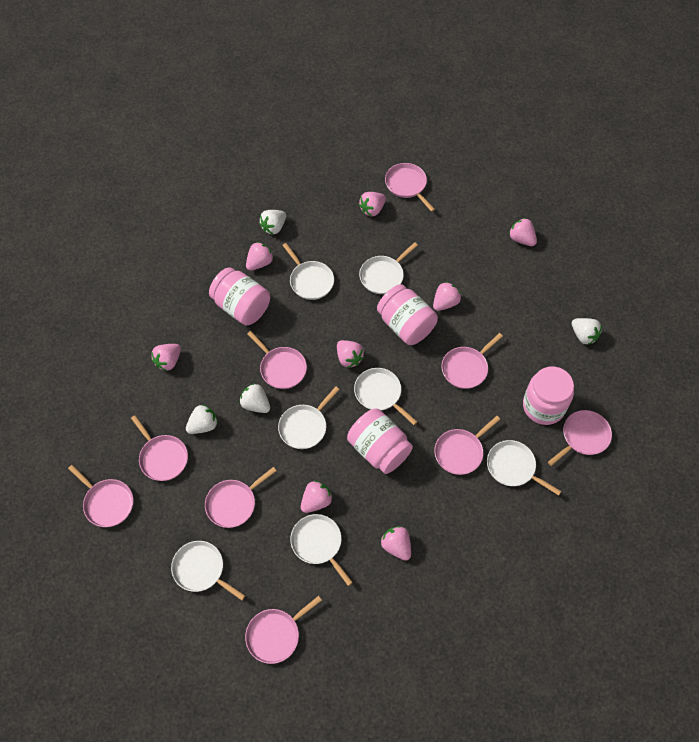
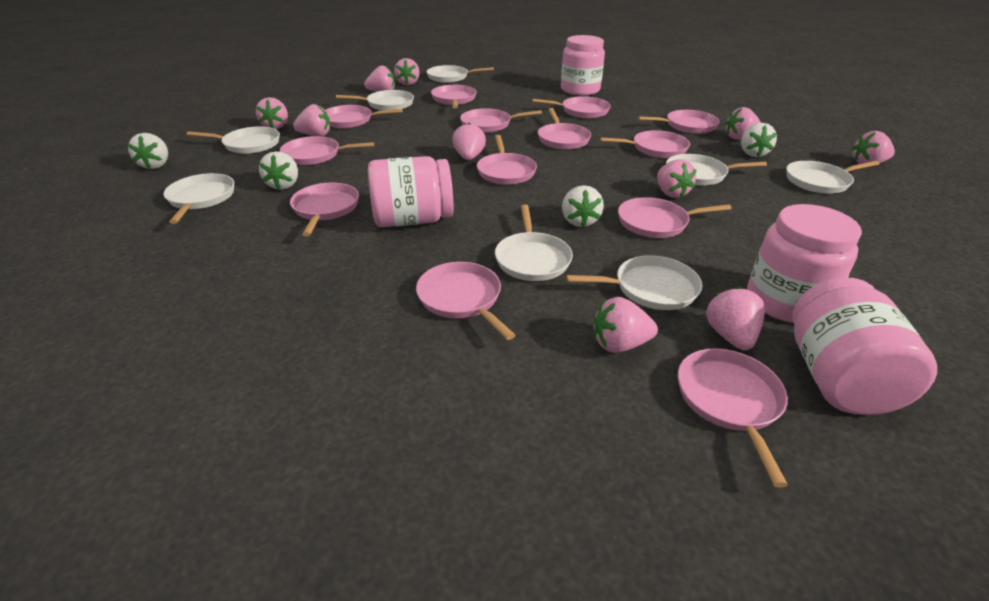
pink pan: 9 -> 13
pink strawberry: 8 -> 10
white pan: 7 -> 8

